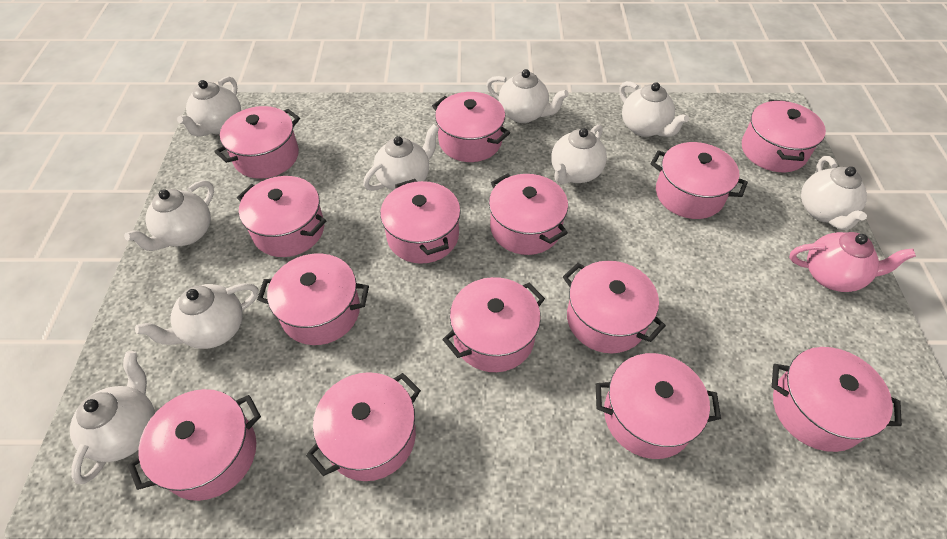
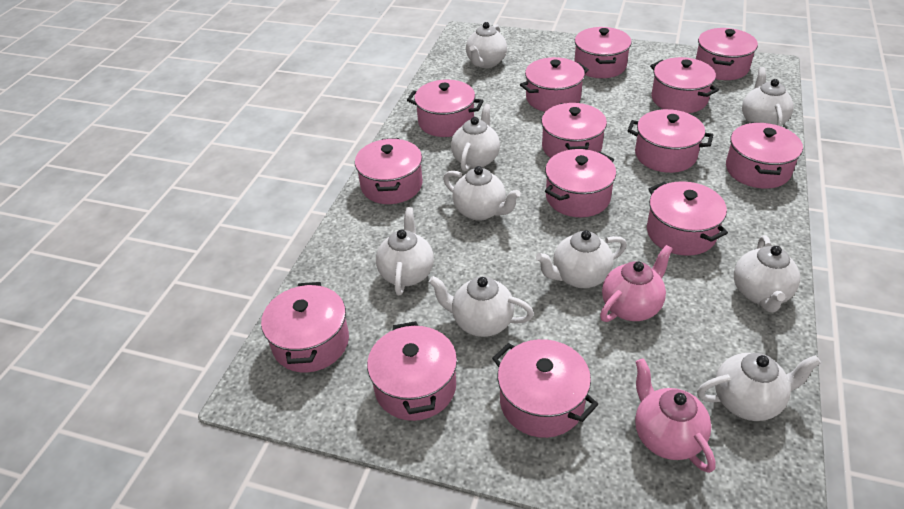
pink teapot: 1 -> 2

